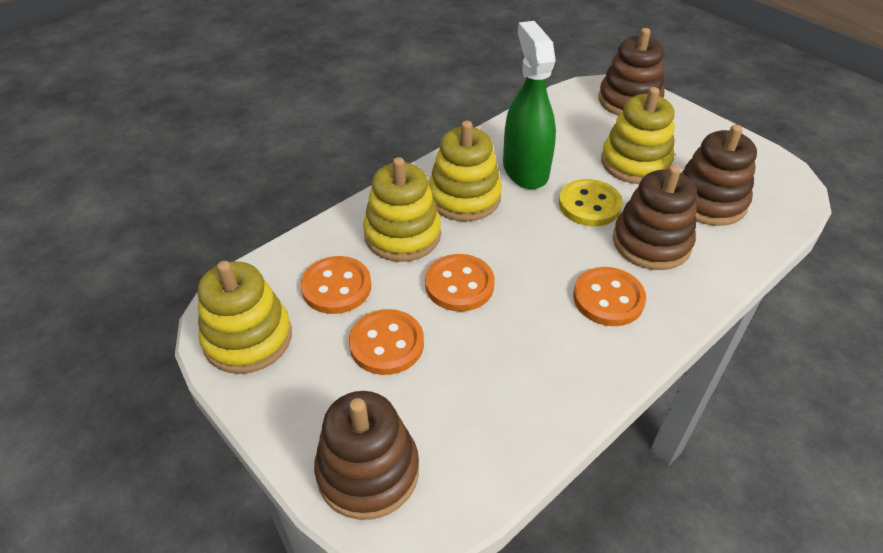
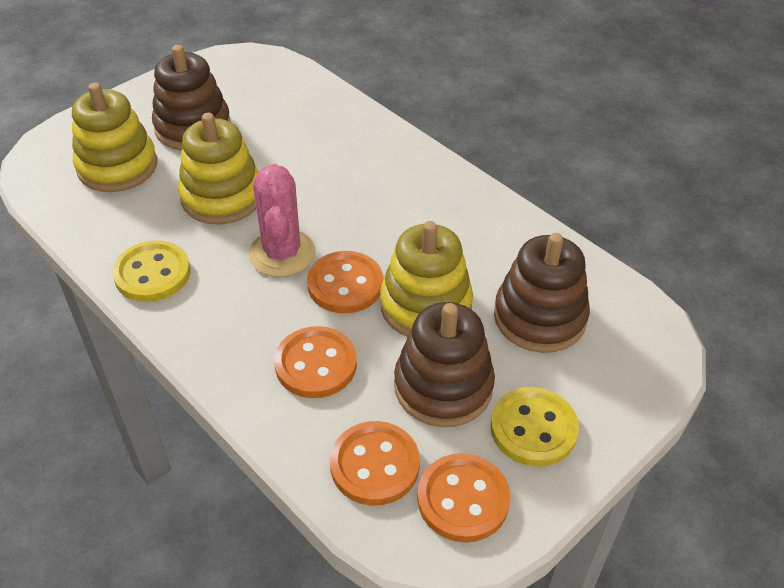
brown stacking toy: 4 -> 3
green spray bottle: 1 -> 0
pink cactus: 0 -> 1
yellow button: 1 -> 2
yellow stacking toy: 4 -> 3

